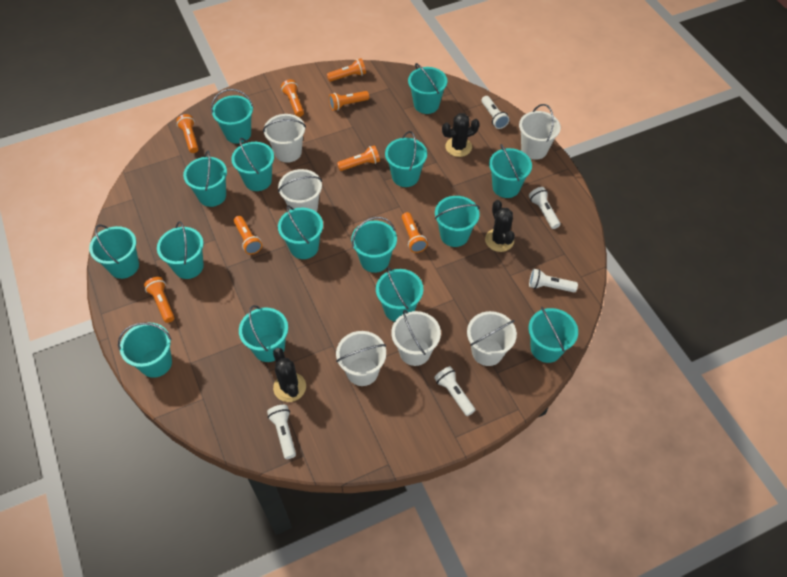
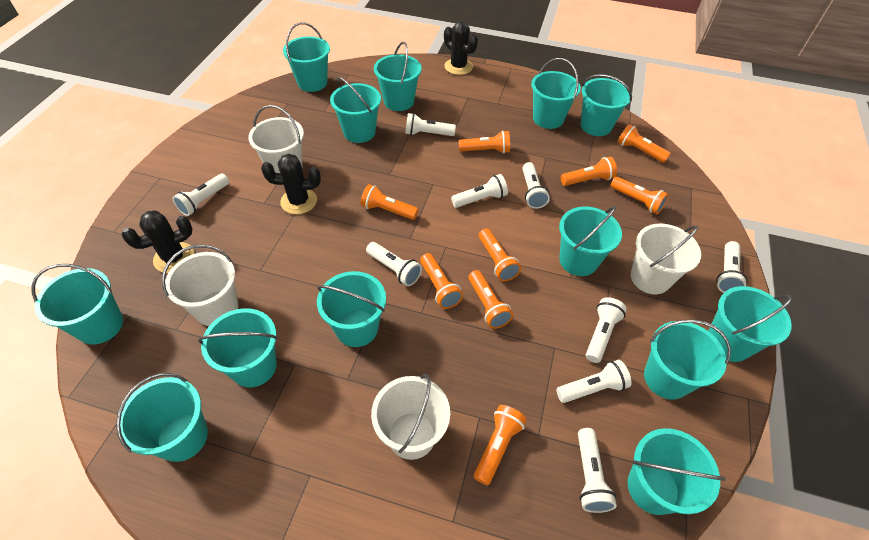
orange flashlight: 8 -> 9
turquoise bucket: 15 -> 13
white bucket: 6 -> 4
white flashlight: 5 -> 9

